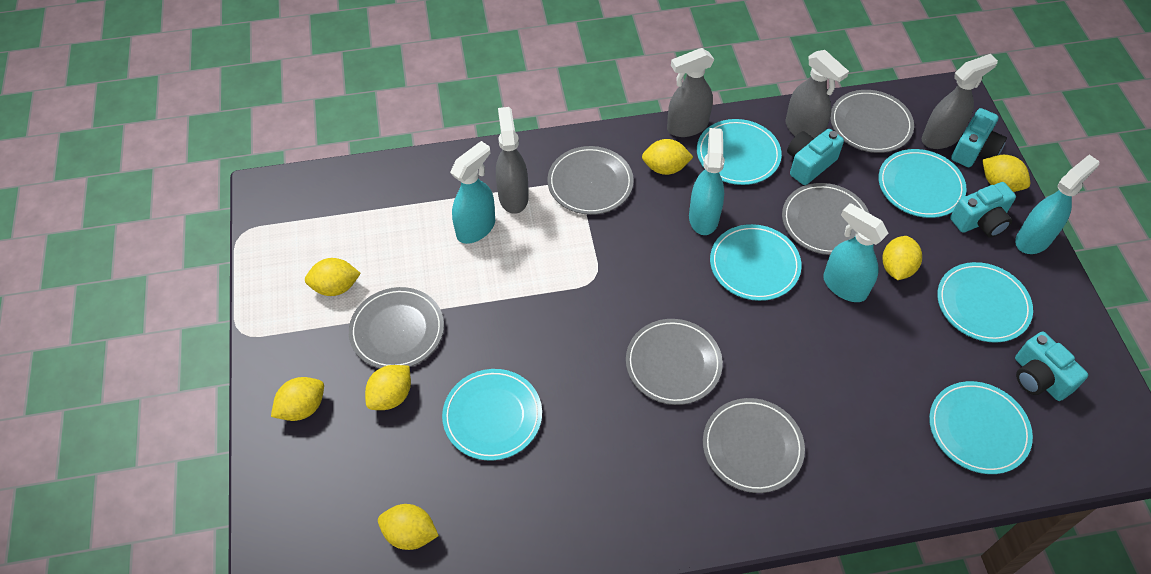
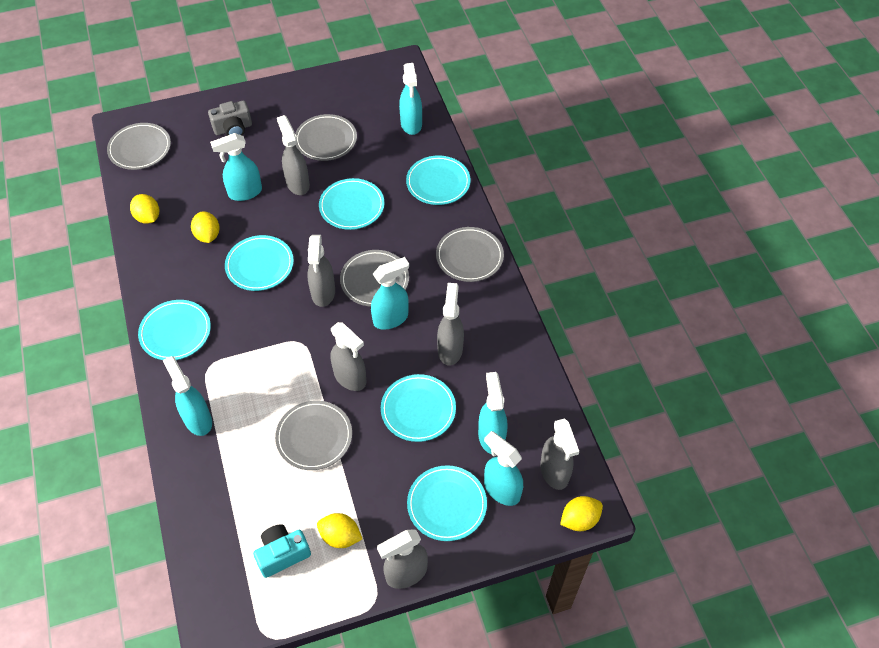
grey camera: 0 -> 1
grey plate: 6 -> 5
grey spray bottle: 4 -> 6
turquoise camera: 4 -> 1
turquoise spray bottle: 4 -> 6
yellow lemon: 7 -> 4

